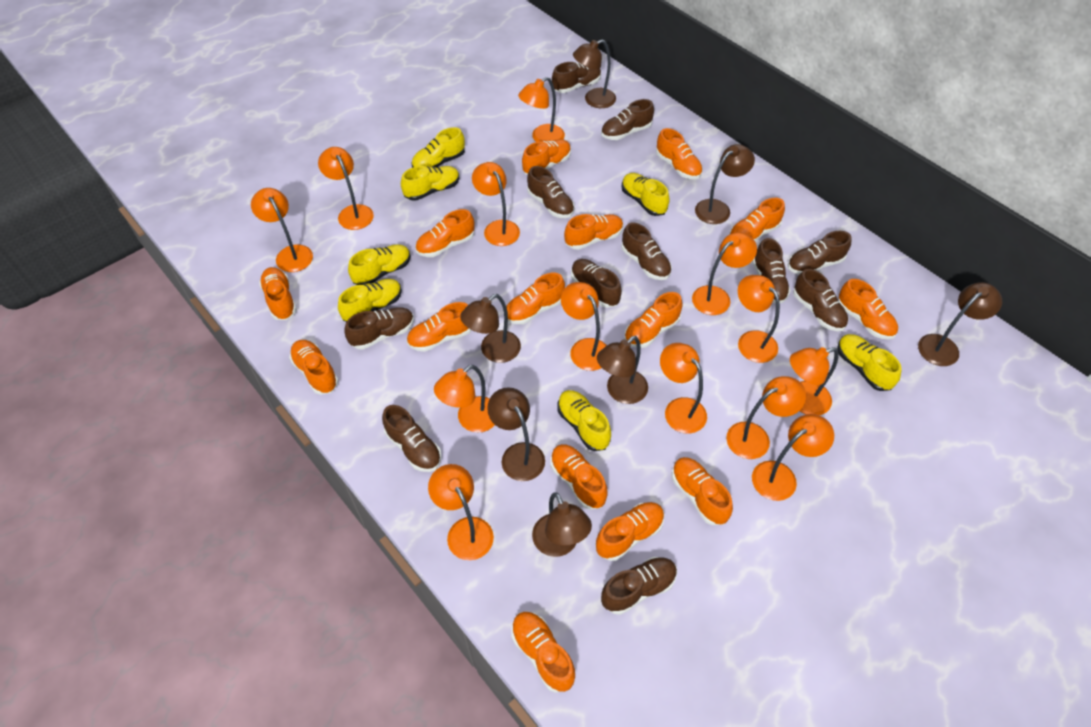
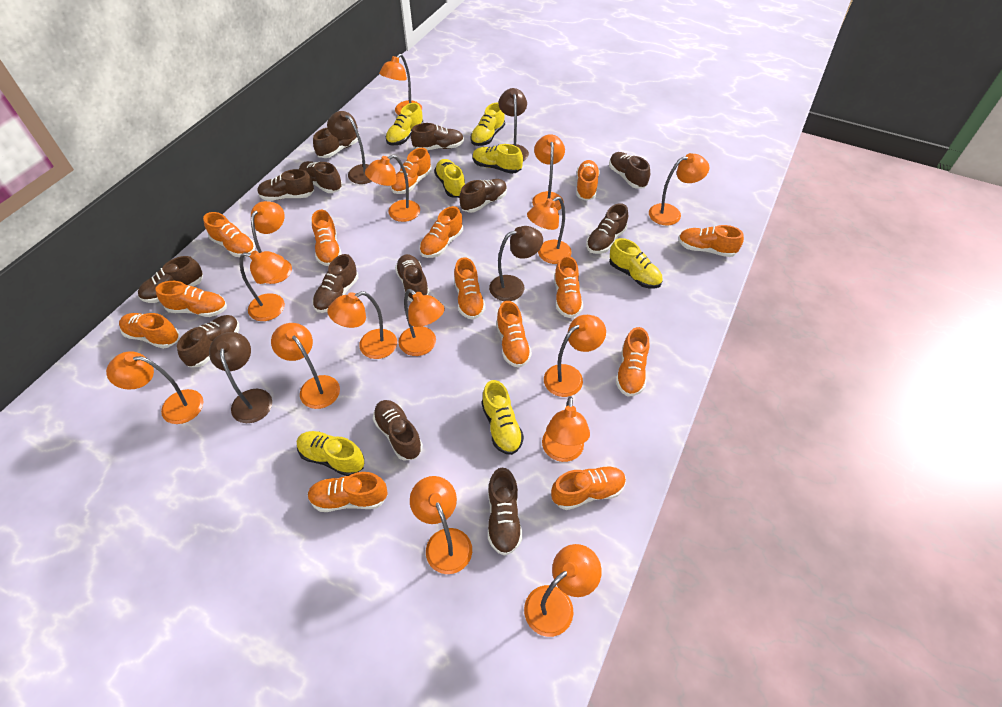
brown lamp: 7 -> 4
brown shoe: 11 -> 13
orange lamp: 13 -> 15
orange shoe: 15 -> 14

